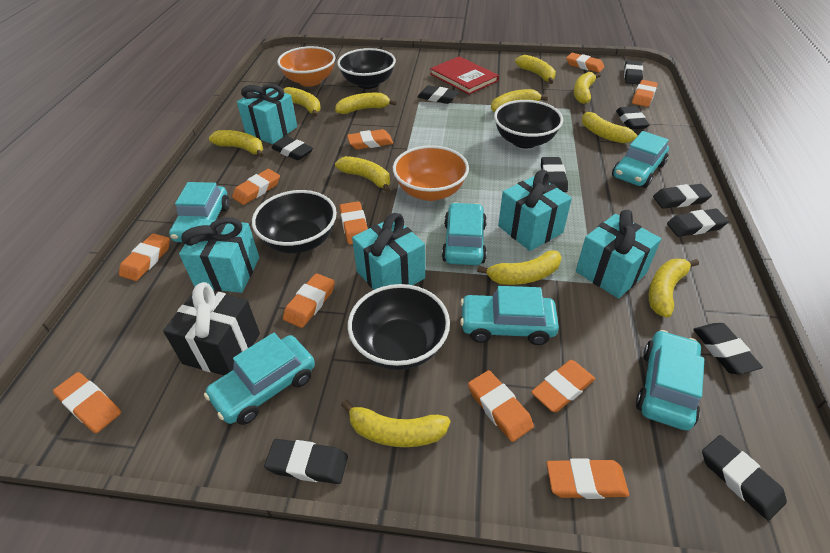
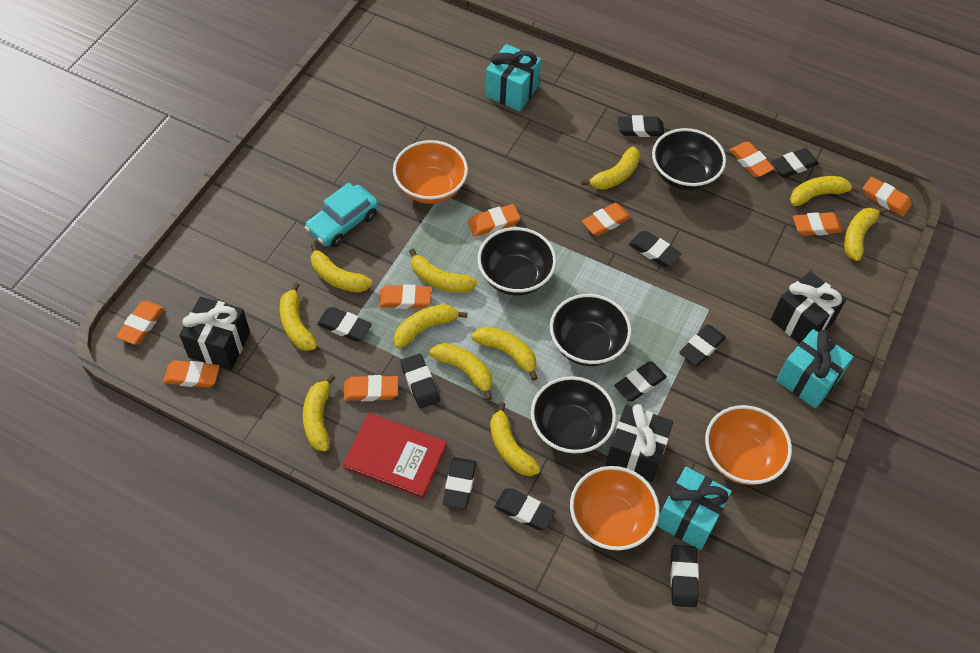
black gift: 1 -> 3
orange bowl: 2 -> 3
orange eraser: 11 -> 9
turquoise car: 6 -> 1
turquoise gift: 5 -> 3

